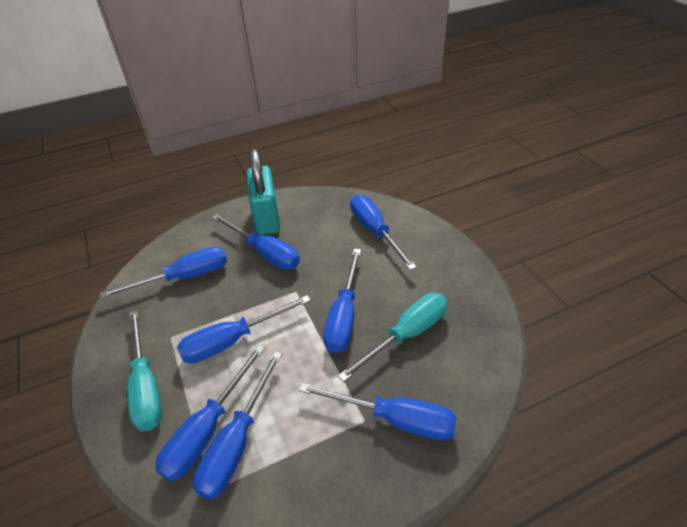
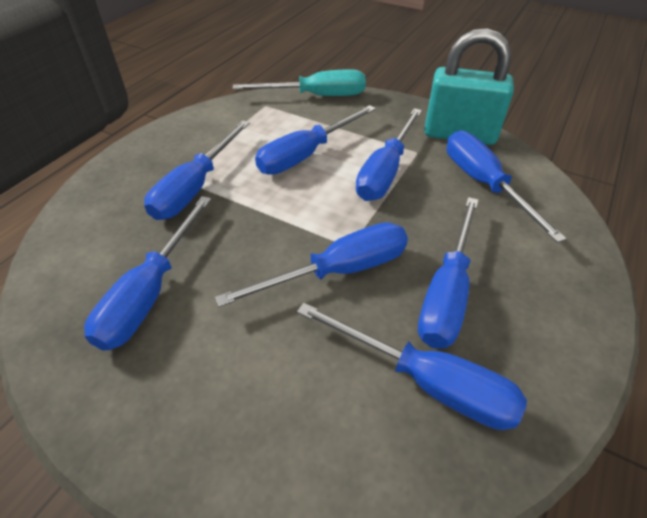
turquoise screwdriver: 2 -> 1

